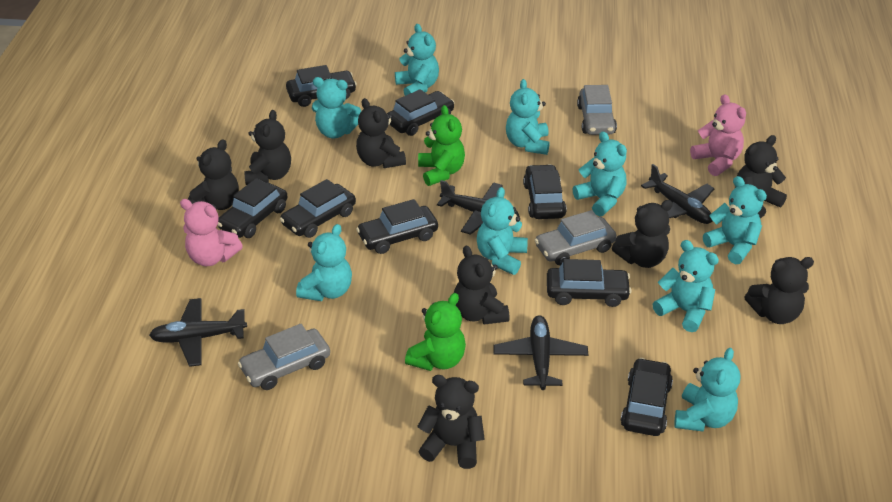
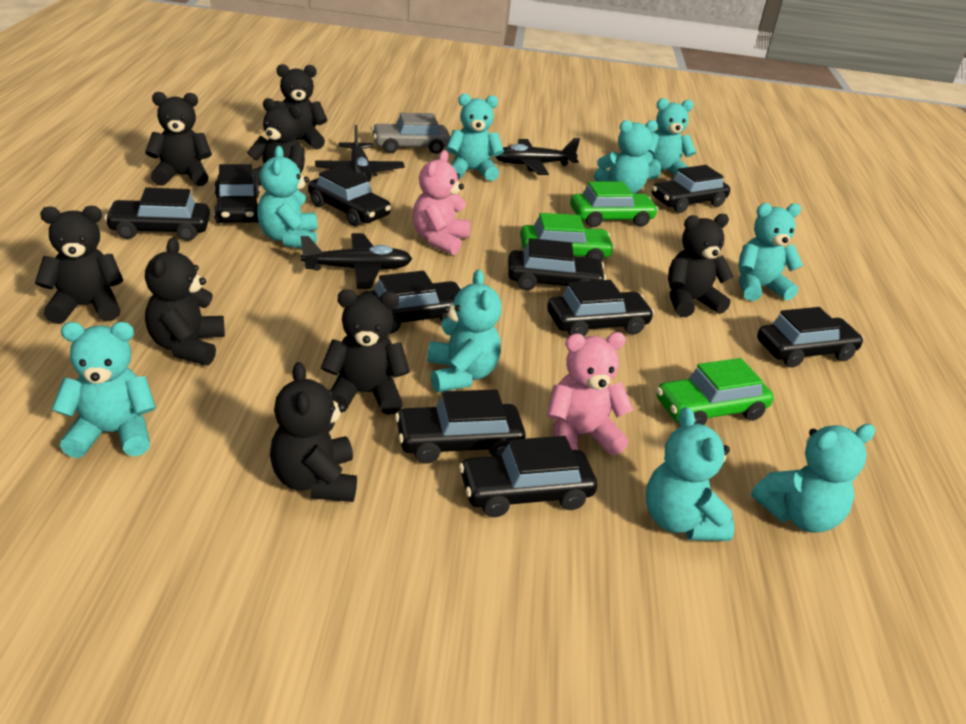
black car: 8 -> 10
black plane: 4 -> 3
green car: 0 -> 3
green teddy bear: 2 -> 0
grey car: 3 -> 1

